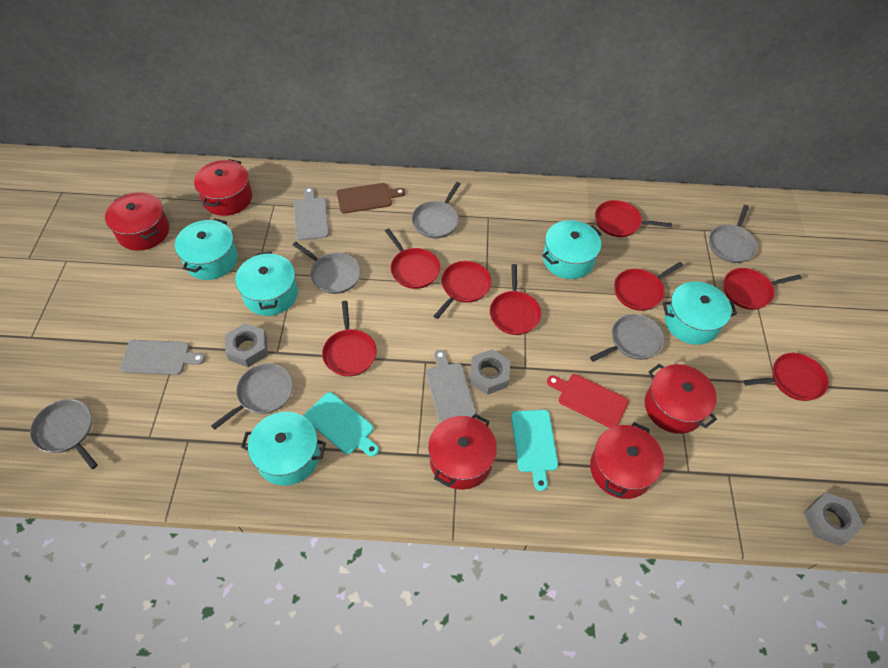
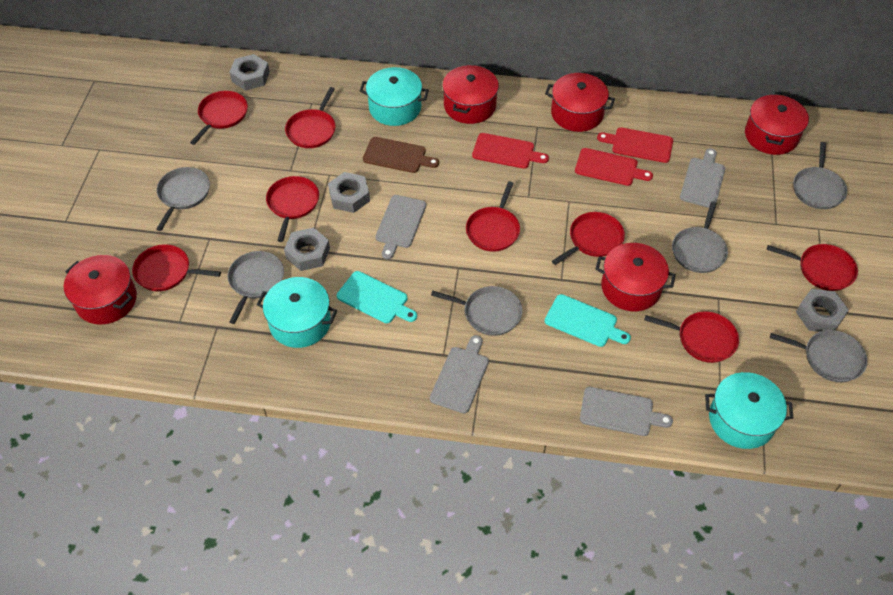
grey cutting board: 3 -> 4
grey nut: 3 -> 4
red cutting board: 1 -> 3
turquoise pot: 5 -> 3

